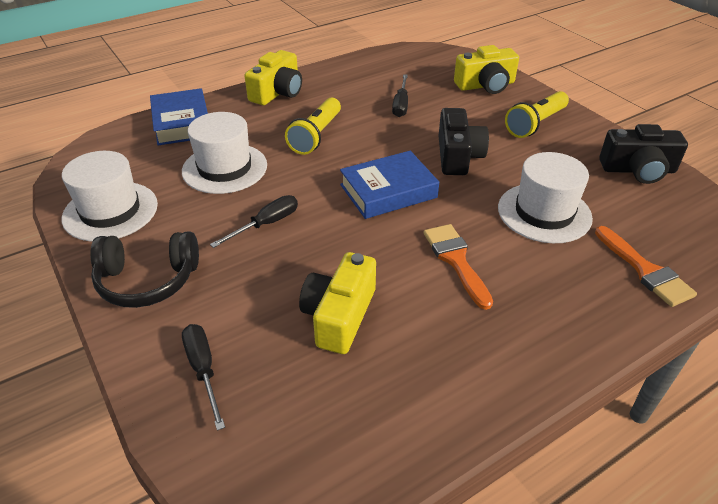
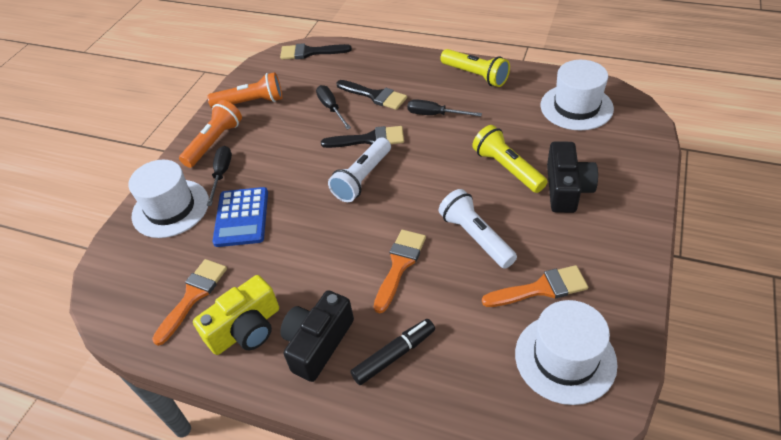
black brush: 0 -> 3
black headphones: 1 -> 0
black marker: 0 -> 1
blue book: 2 -> 0
blue calculator: 0 -> 1
orange brush: 2 -> 3
orange flashlight: 0 -> 2
white flashlight: 0 -> 2
yellow camera: 3 -> 1

